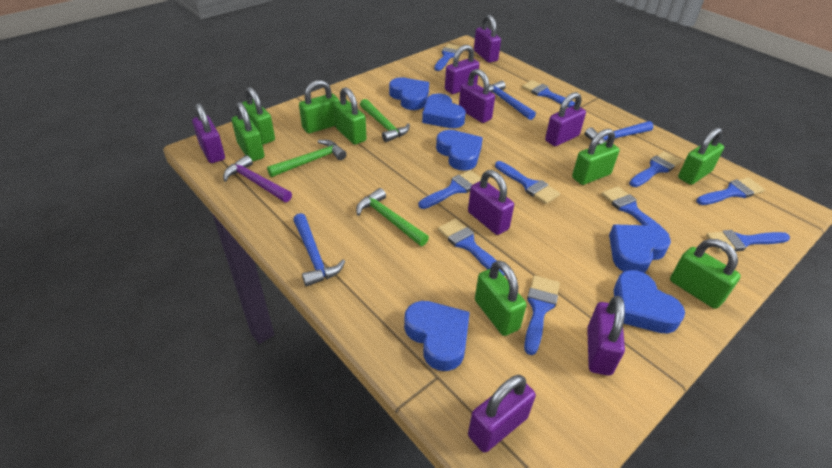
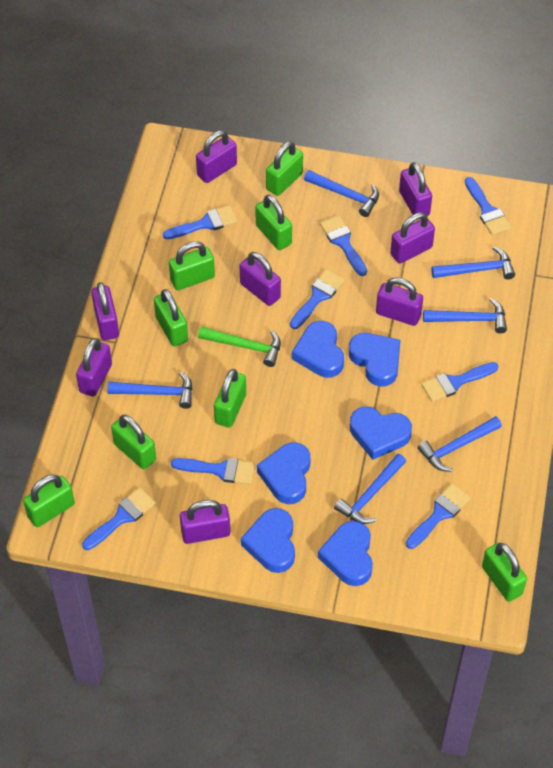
blue brush: 10 -> 8
blue hammer: 3 -> 6
green hammer: 3 -> 1
purple hammer: 1 -> 0

